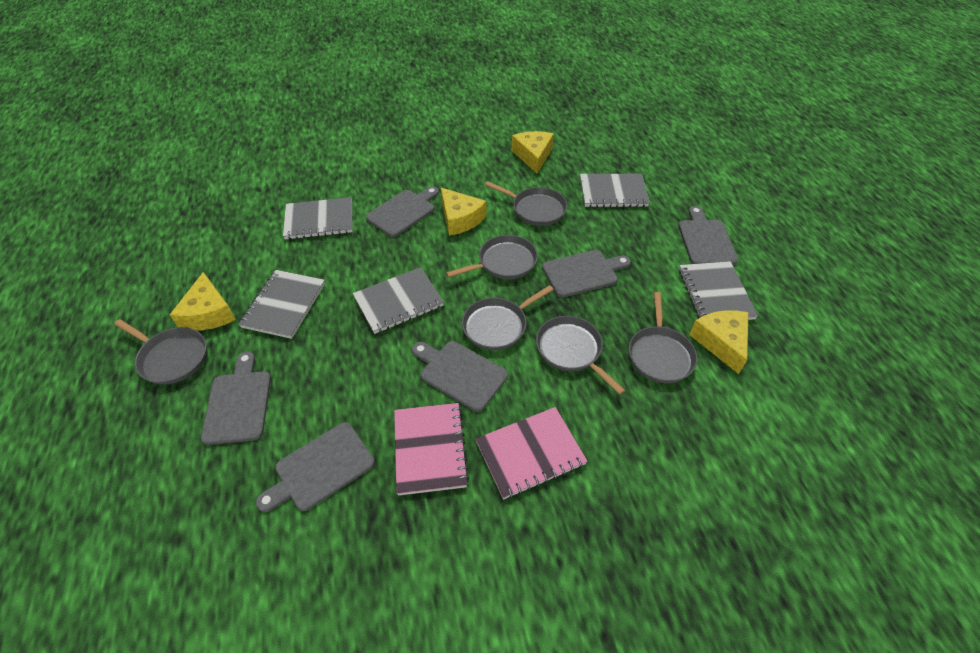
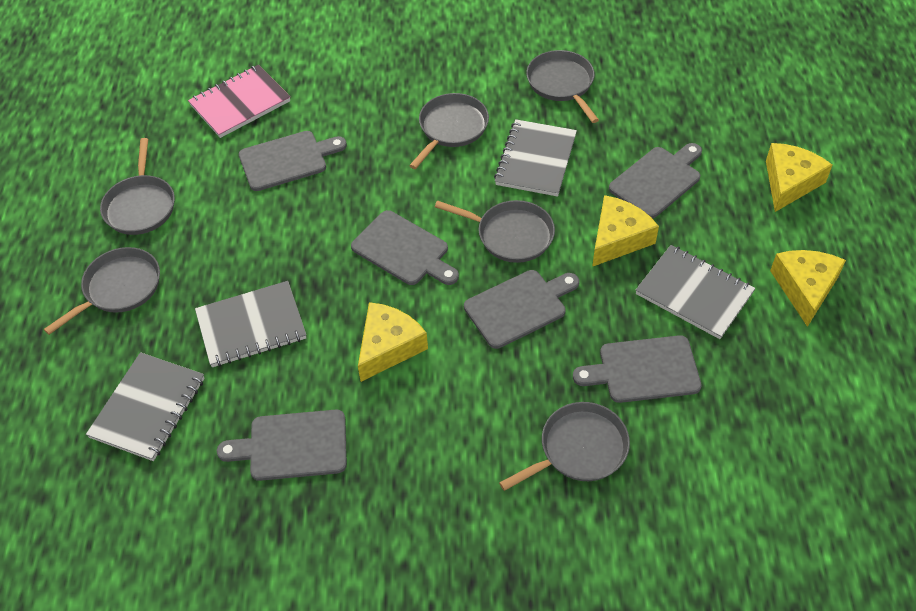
grey notebook: 5 -> 4
pink notebook: 2 -> 1

